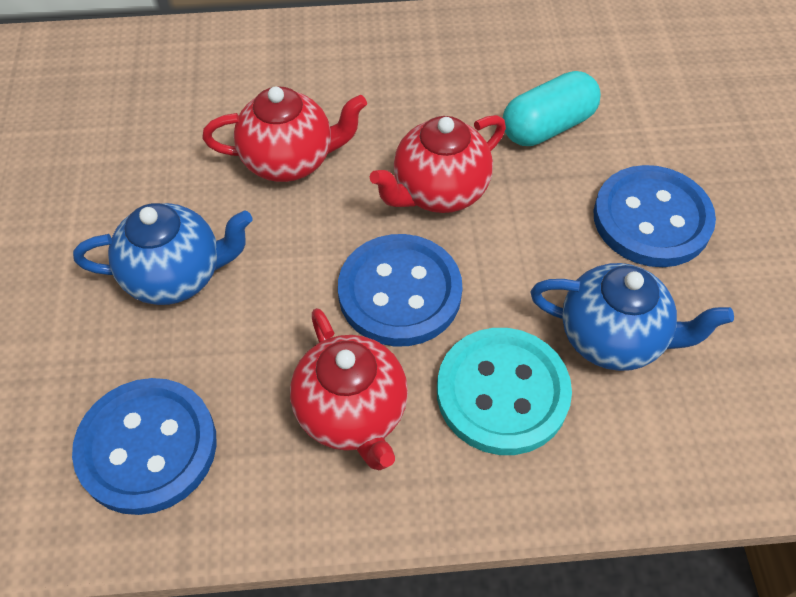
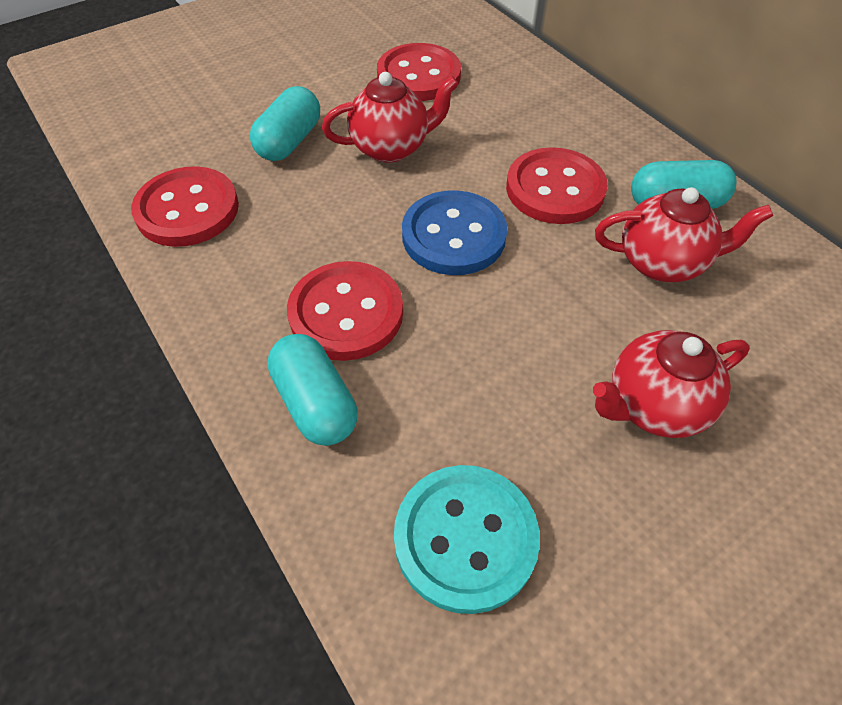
blue button: 3 -> 1
blue teapot: 2 -> 0
red button: 0 -> 4
turquoise capsule: 1 -> 3

